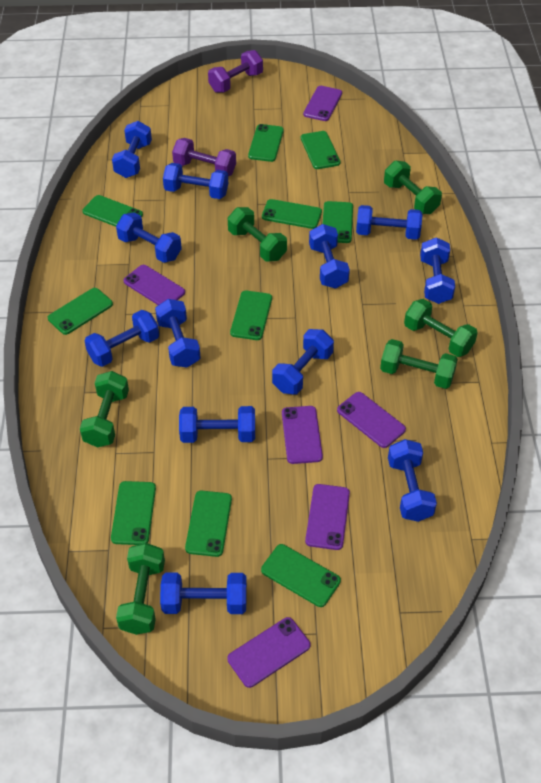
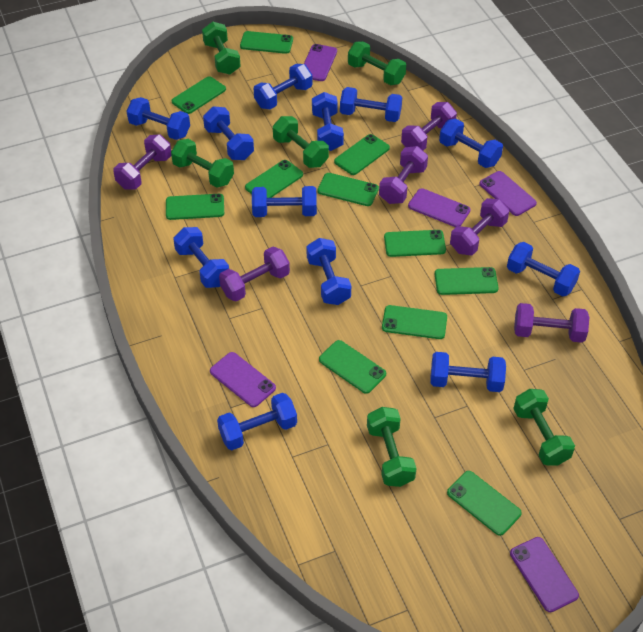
green phone: 10 -> 11
purple dumbbell: 2 -> 6
purple phone: 6 -> 5

